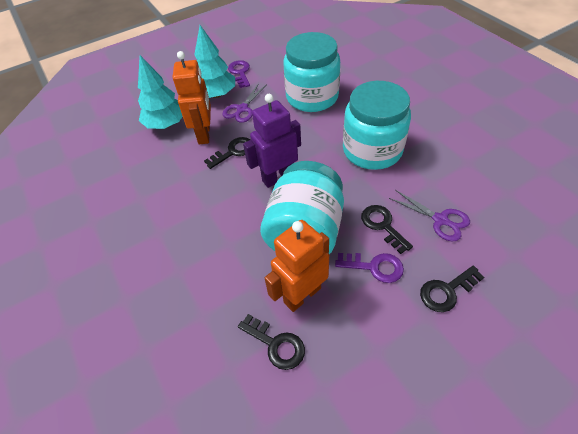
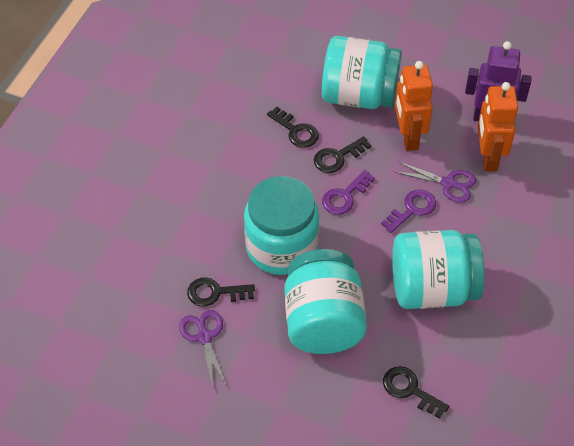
turquoise jar: 3 -> 4
turquoise tree: 2 -> 0

